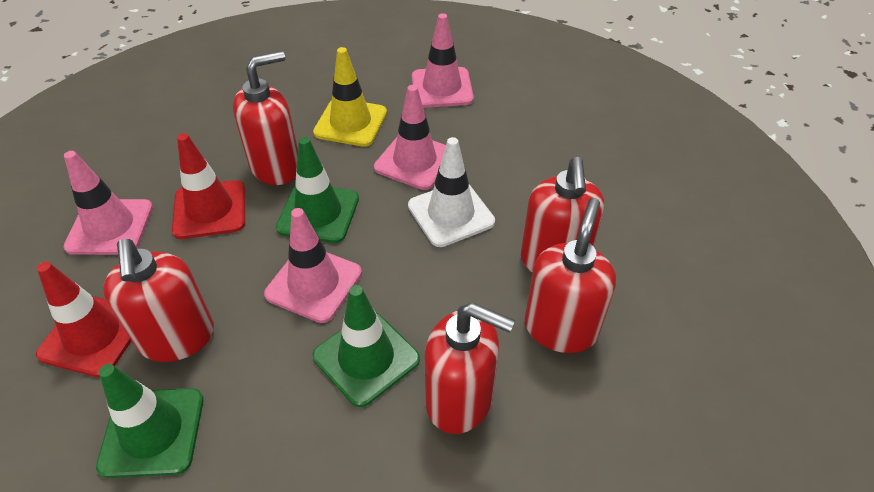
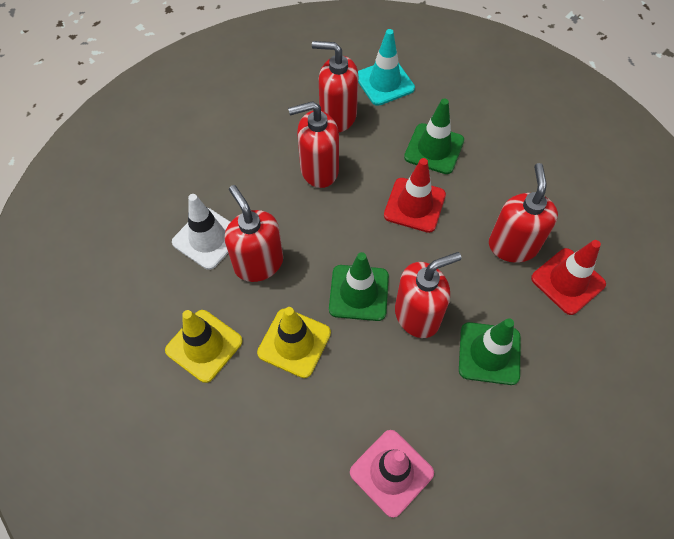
pink traffic cone: 4 -> 1
turquoise traffic cone: 0 -> 1
yellow traffic cone: 1 -> 2

